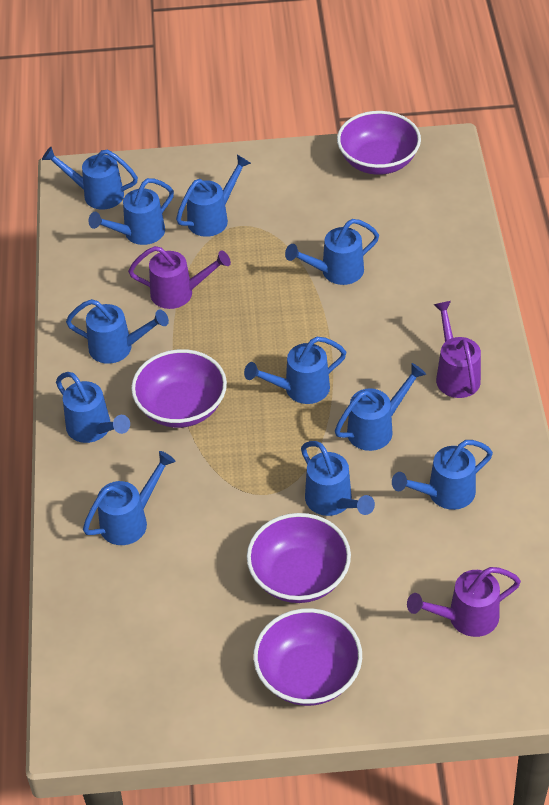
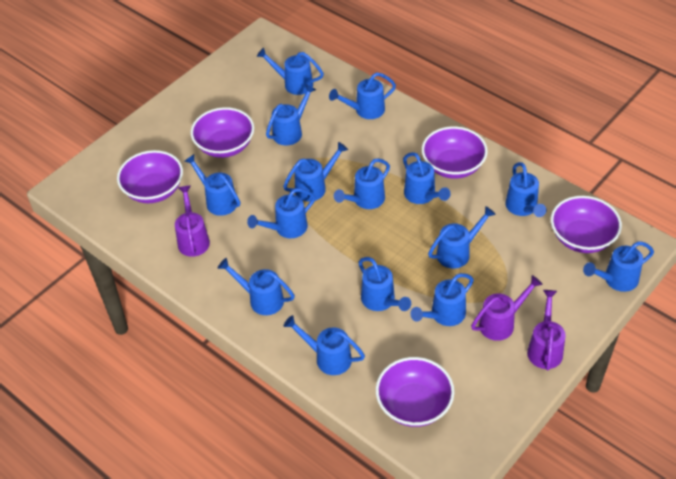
blue watering can: 11 -> 15
purple bowl: 4 -> 5

